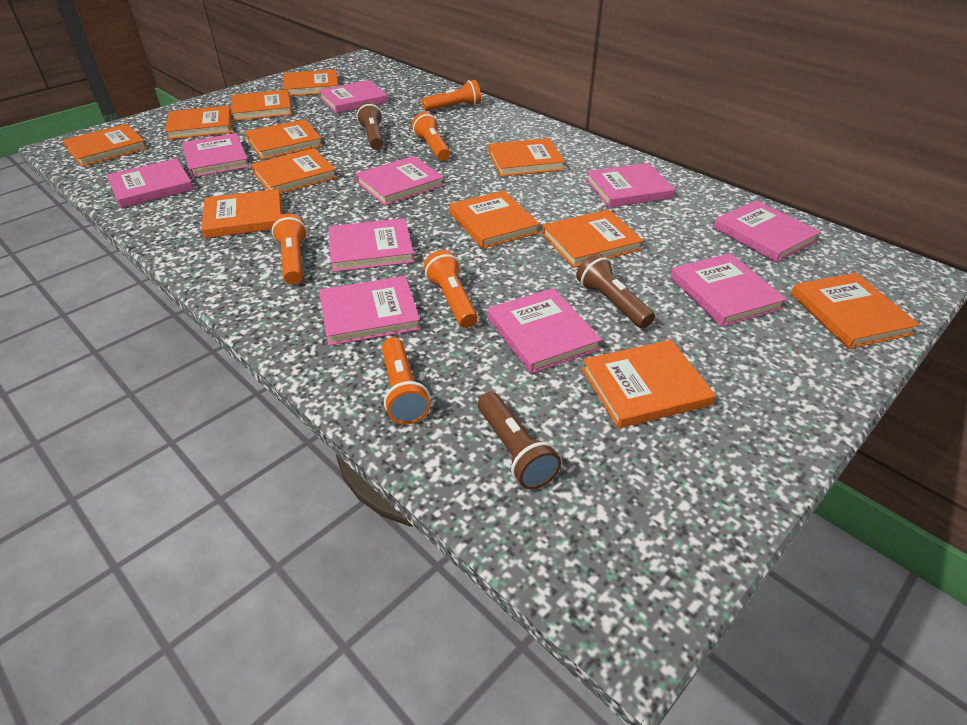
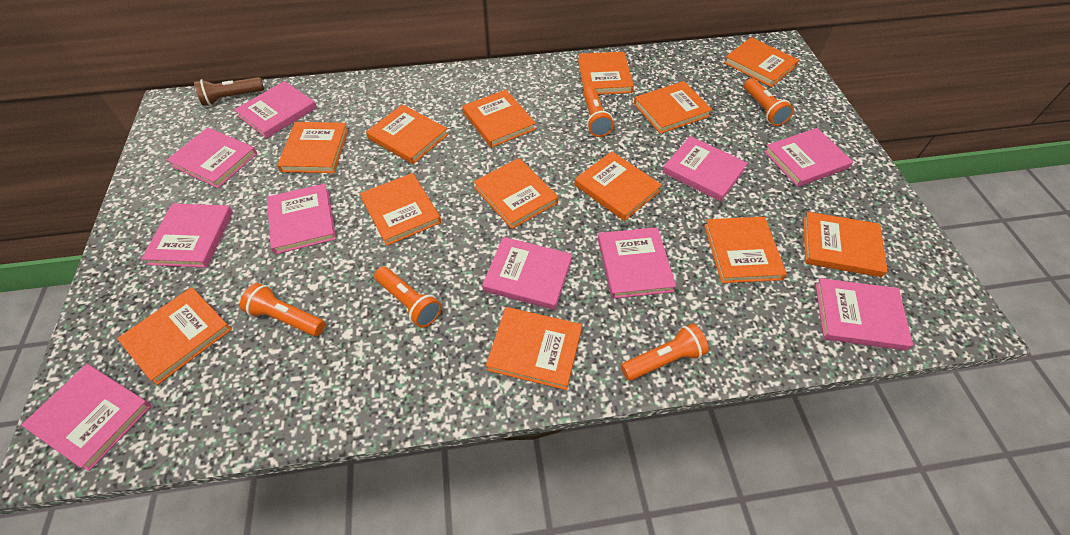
brown flashlight: 3 -> 1
orange book: 12 -> 13

